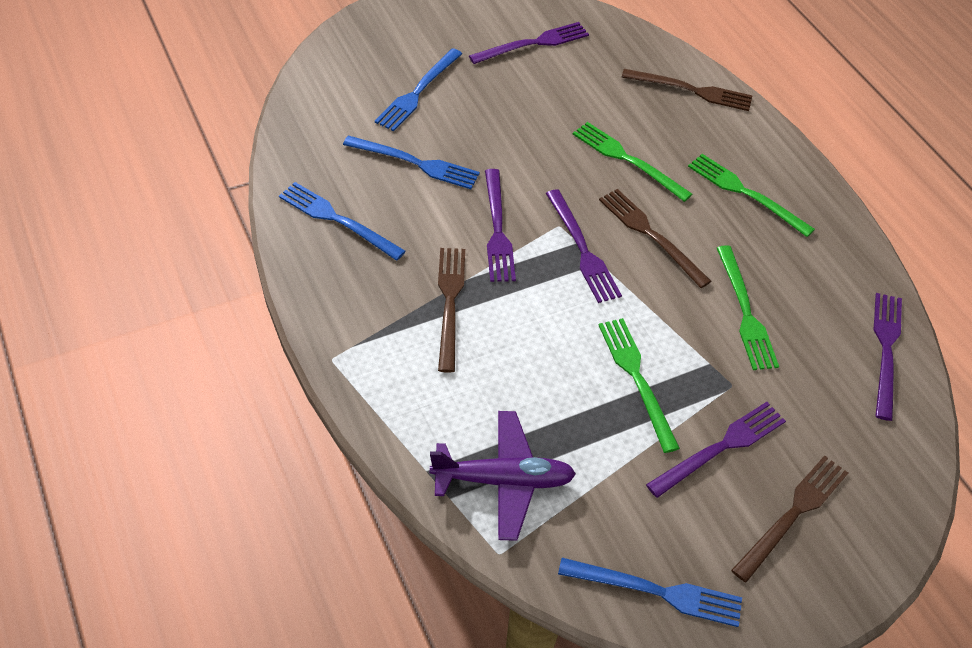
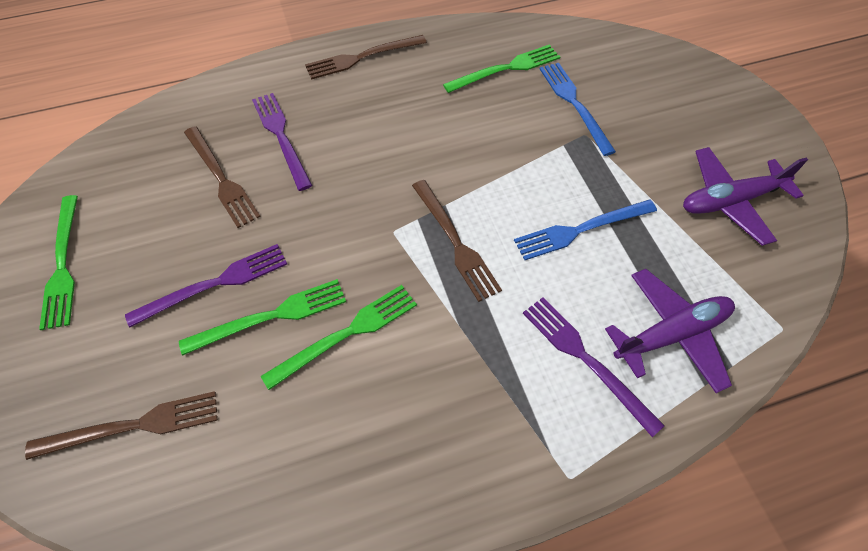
blue fork: 4 -> 2
purple fork: 5 -> 3
purple plane: 1 -> 2

